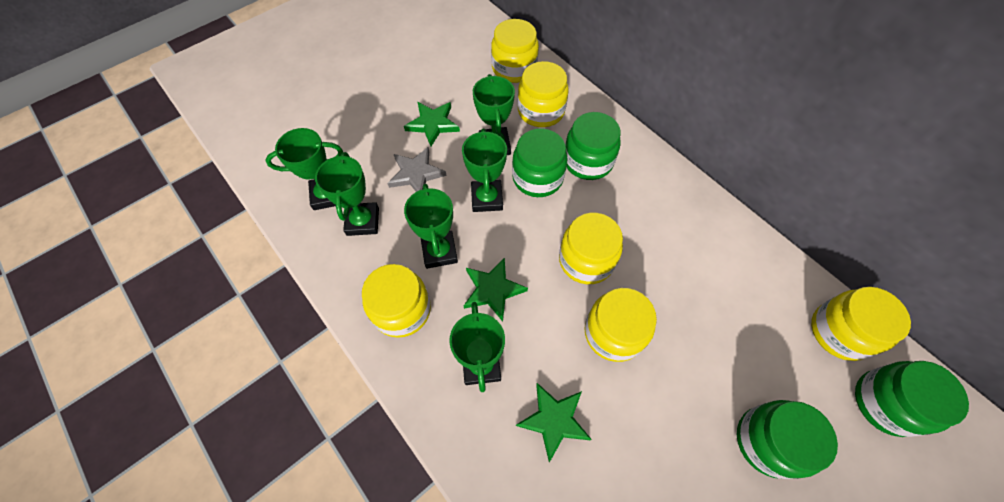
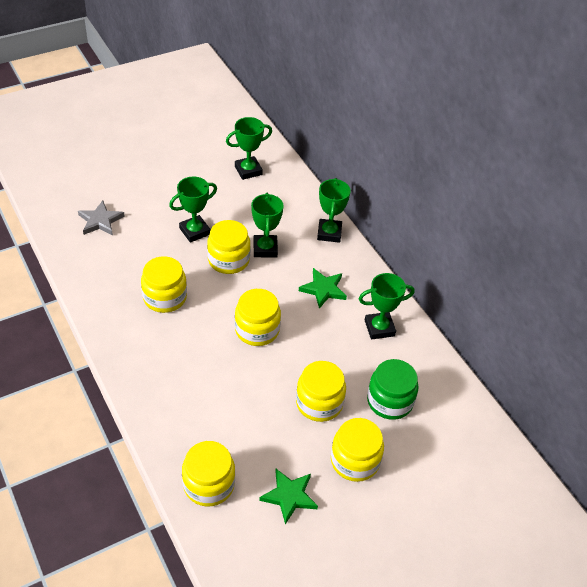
green jar: 4 -> 1
green star: 3 -> 2
green trophy: 6 -> 5

